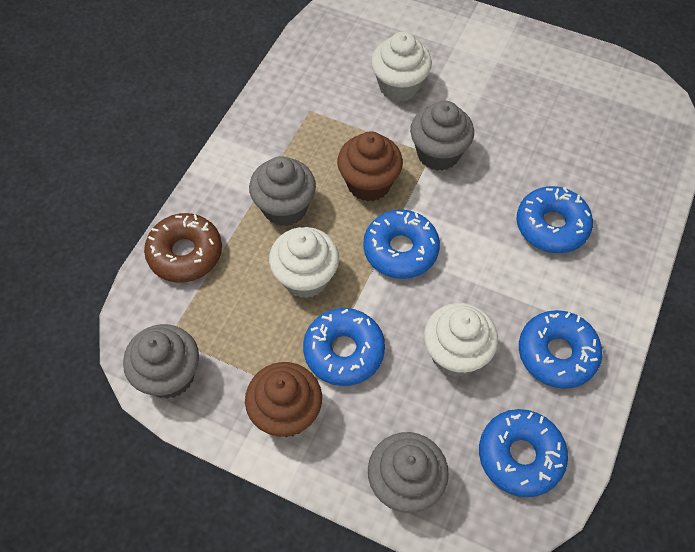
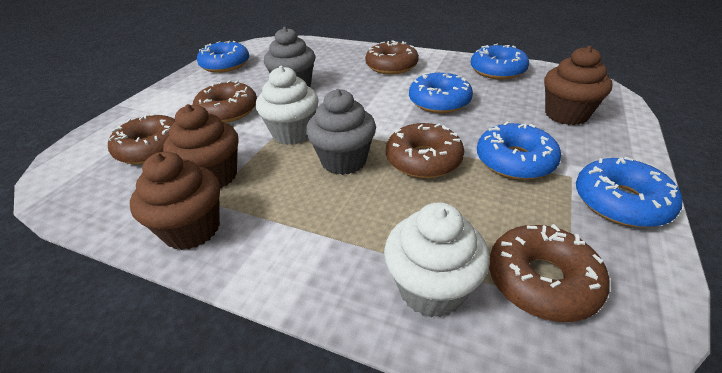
brown cupcake: 2 -> 3
brown donut: 1 -> 5
grey cupcake: 4 -> 2
white cupcake: 3 -> 2

